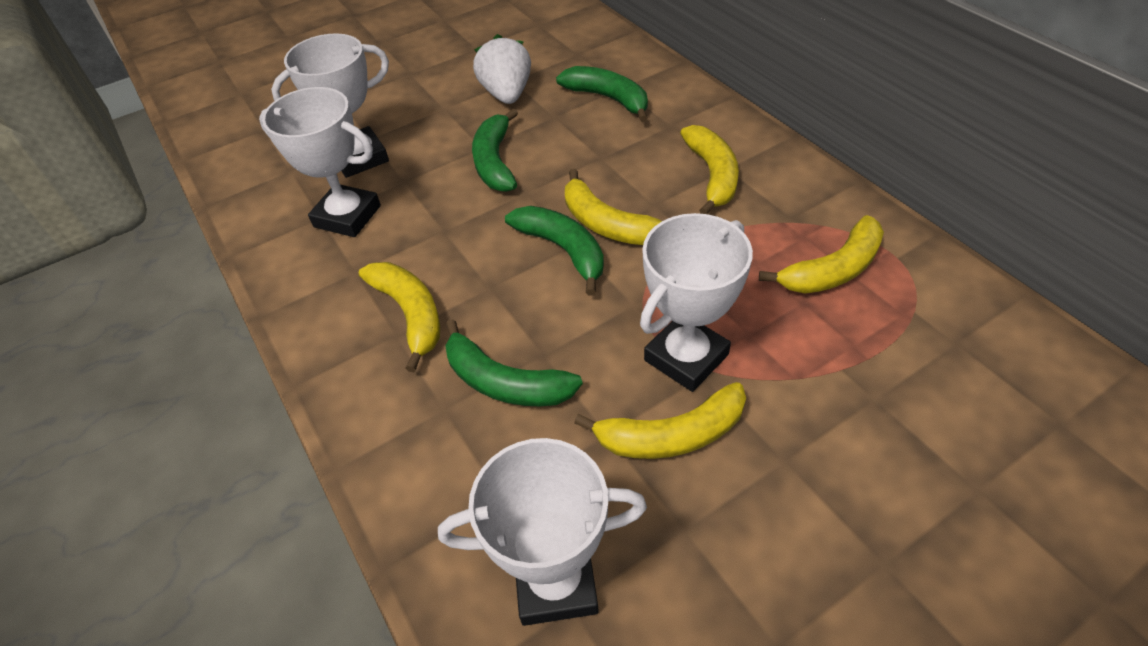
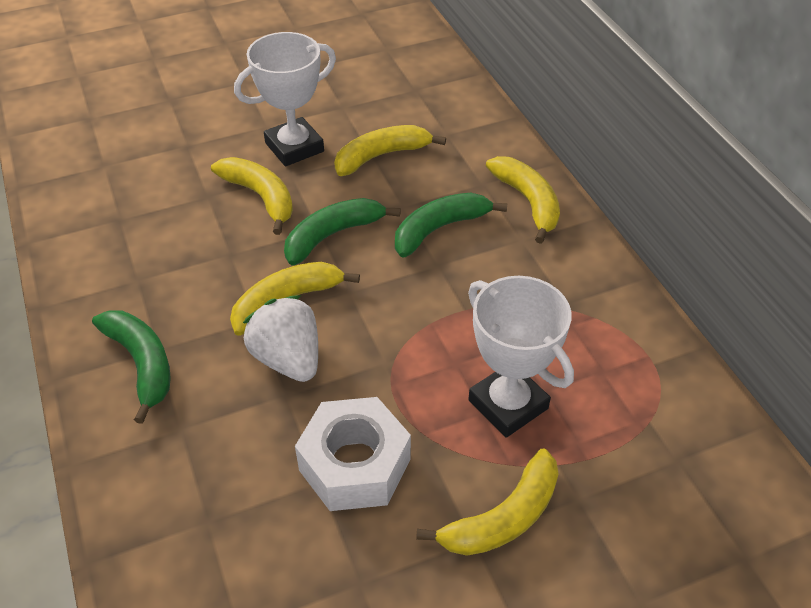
green banana: 4 -> 3
white nut: 0 -> 1
white trophy: 4 -> 2

